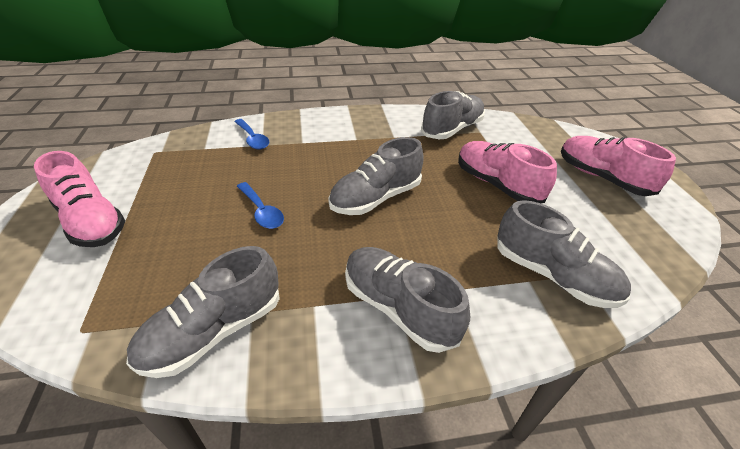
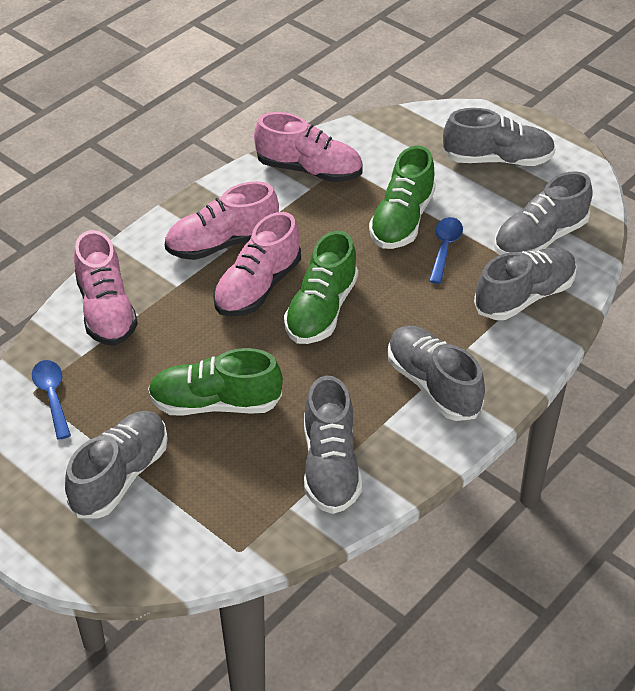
green shoe: 0 -> 3
grey shoe: 5 -> 6
pink shoe: 3 -> 4

